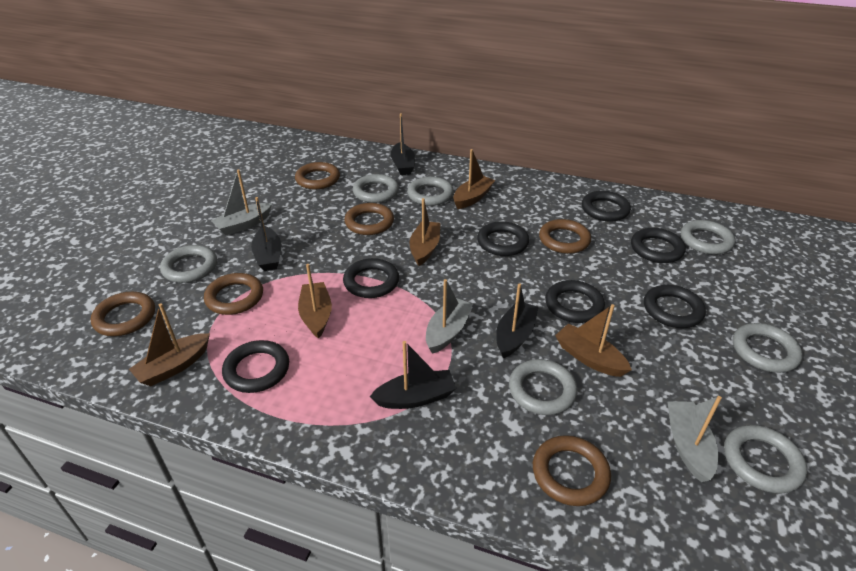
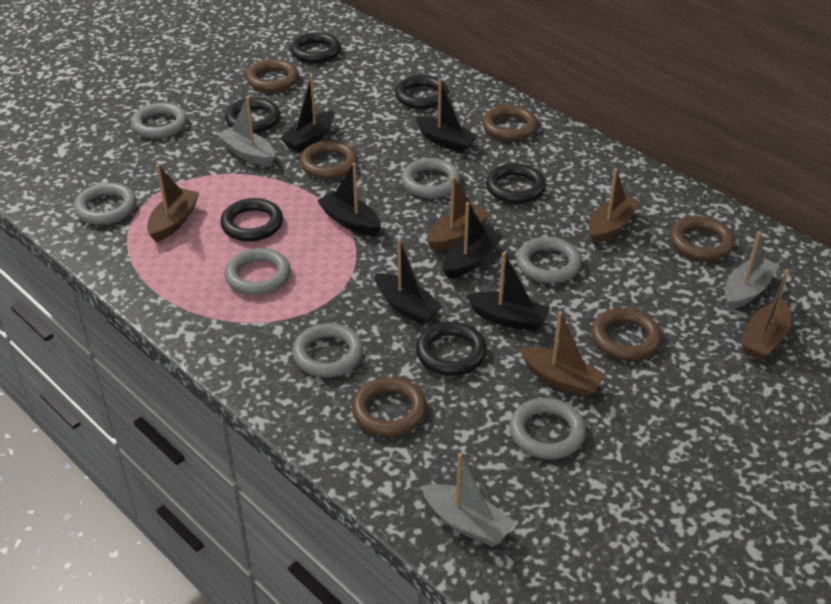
black boat: 4 -> 6
black ring: 7 -> 6

